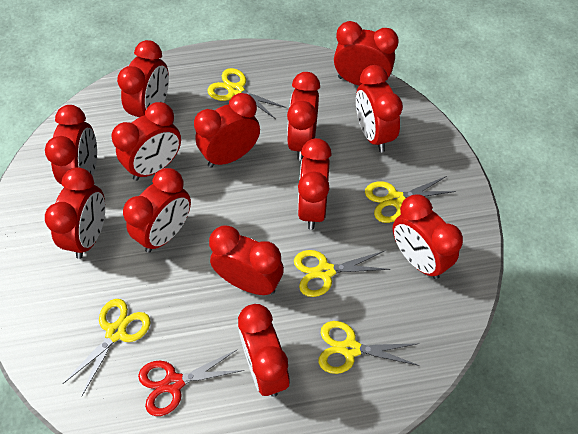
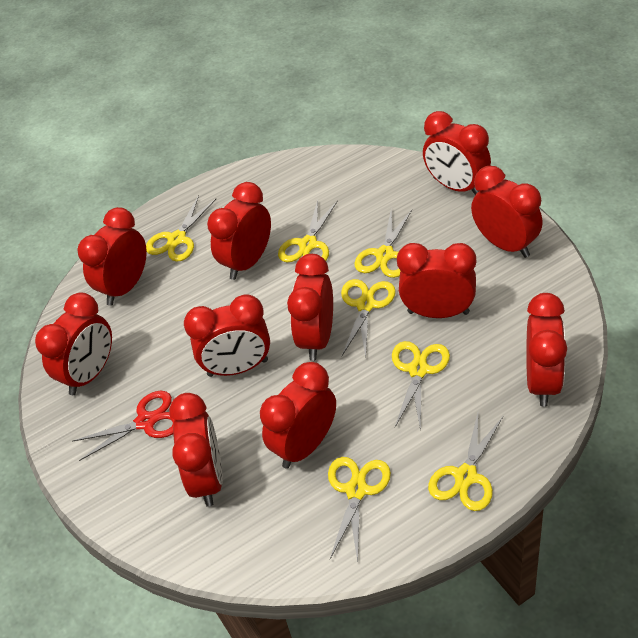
red clock: 13 -> 11
yellow scissors: 5 -> 7

